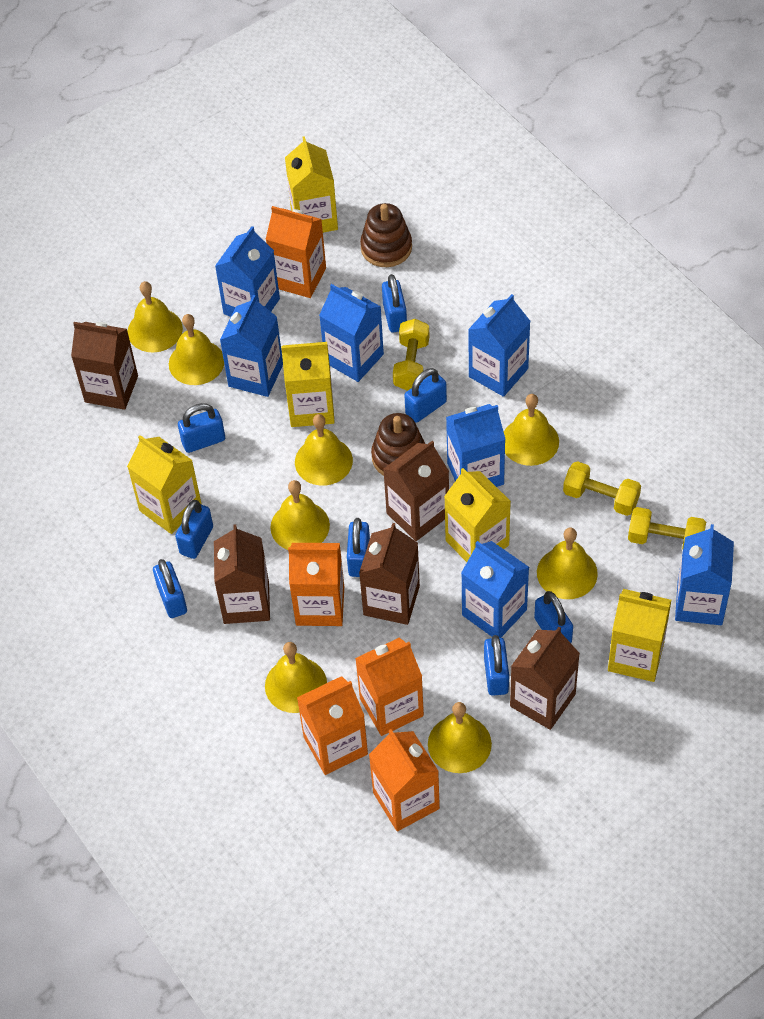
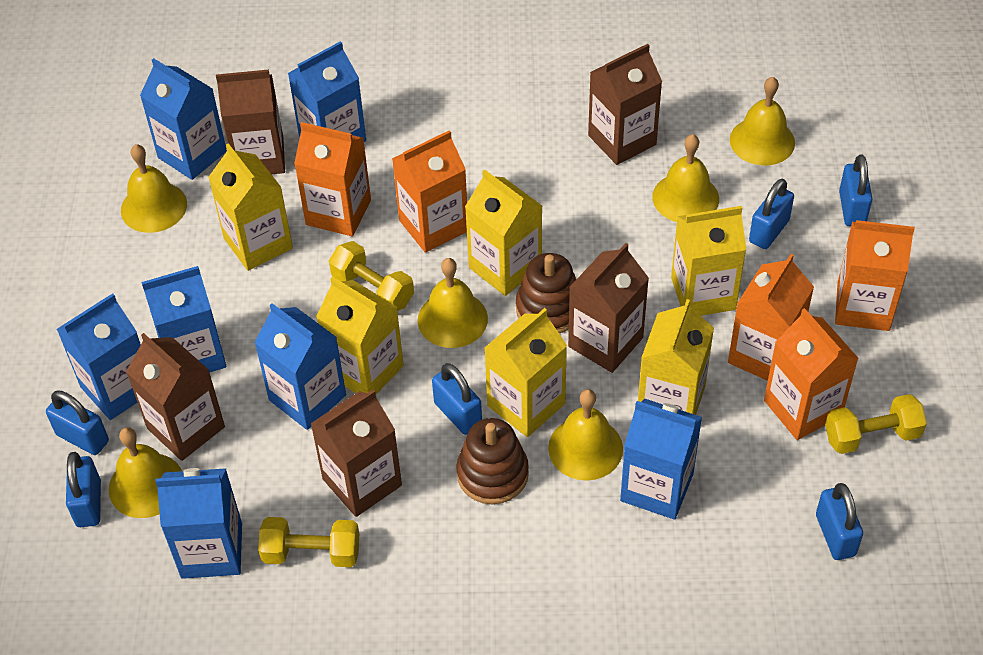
blue padlock: 8 -> 6
yellow bell: 8 -> 6
yellow carton: 5 -> 6

